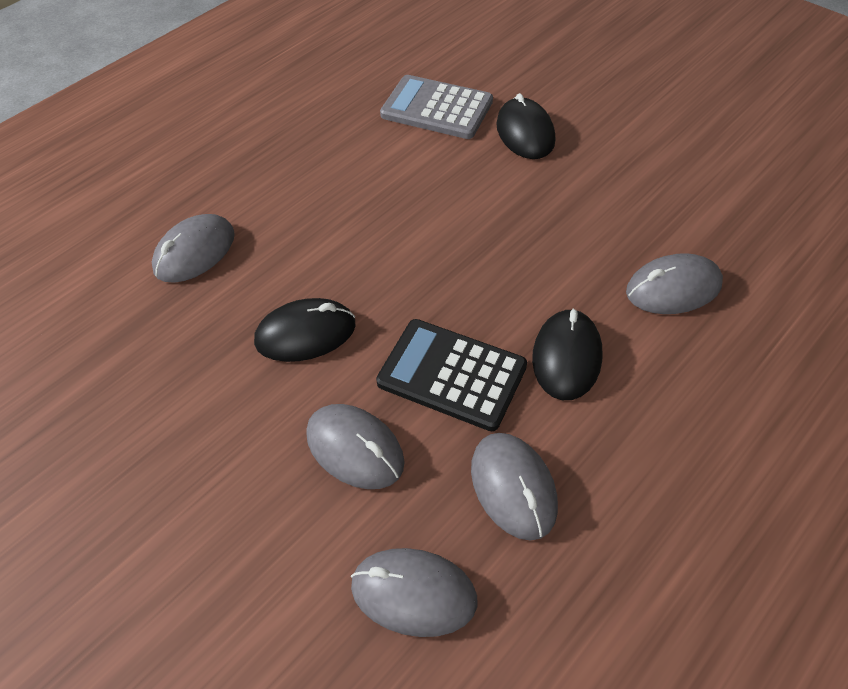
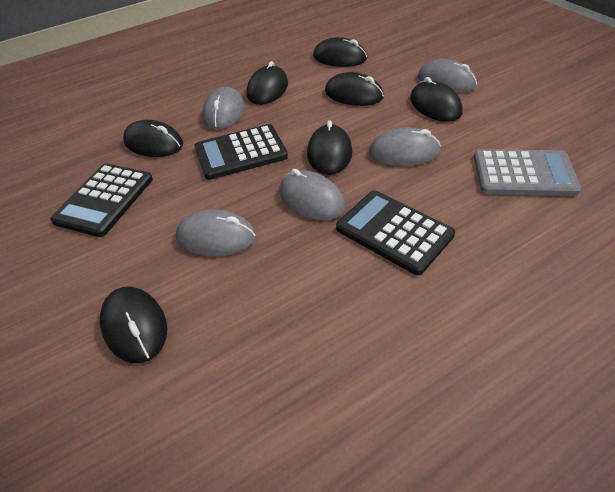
black calculator: 1 -> 3
black mouse: 3 -> 7

